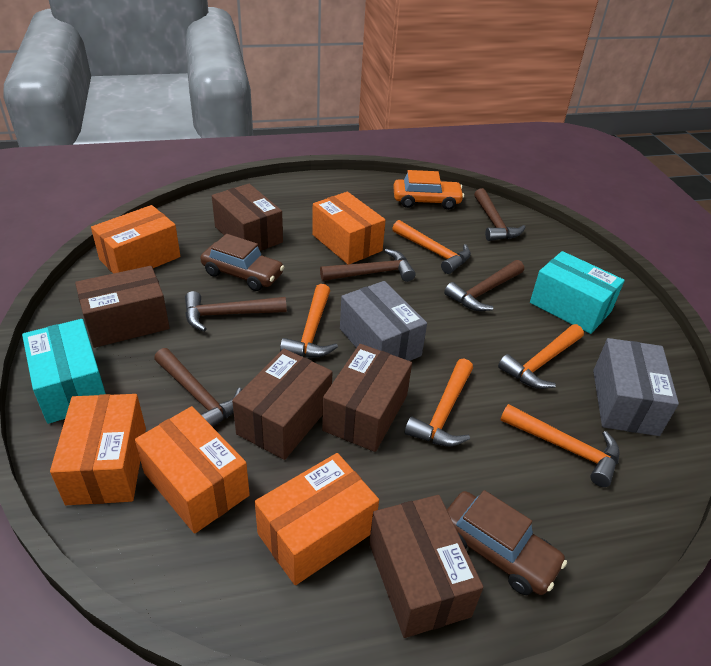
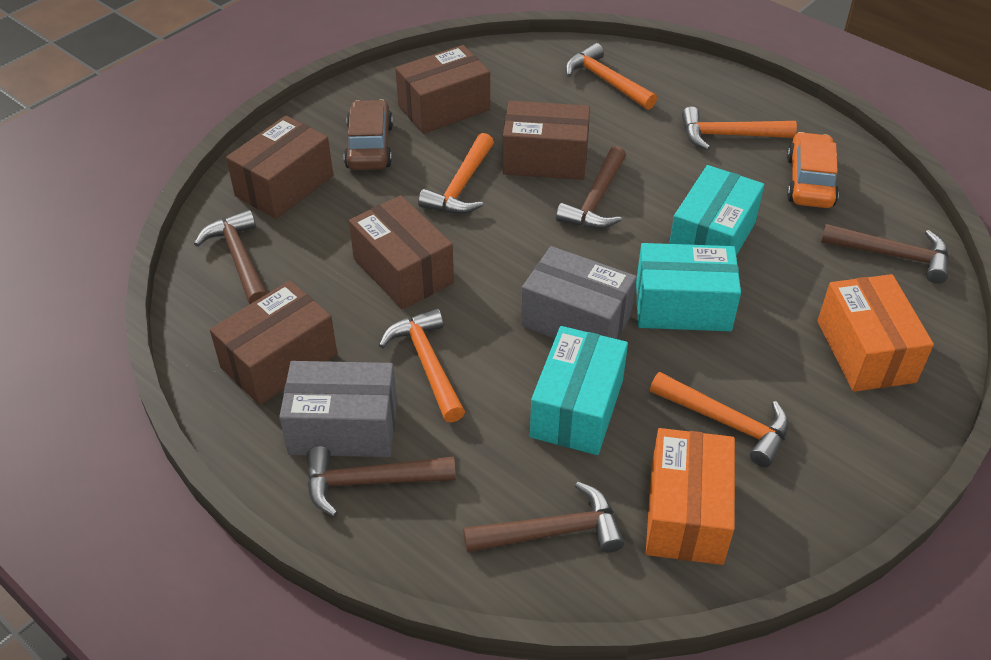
brown car: 2 -> 1
orange box: 5 -> 2
turquoise box: 2 -> 3

